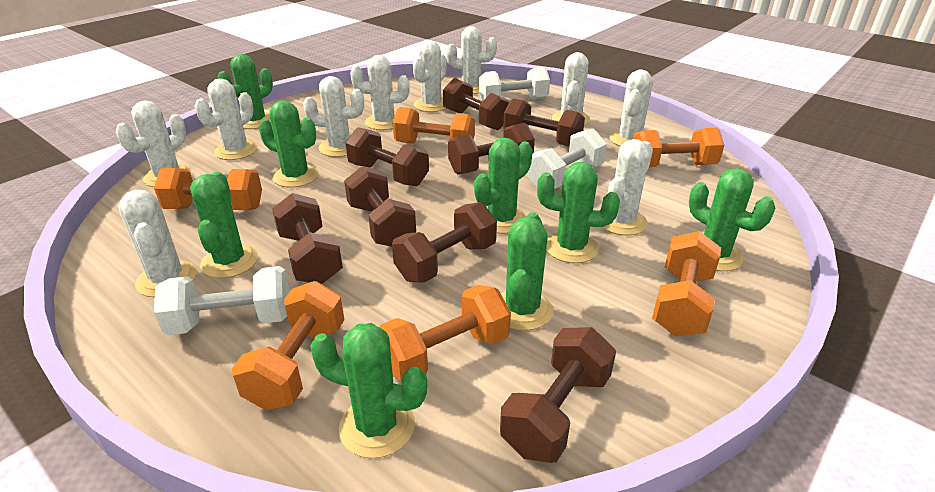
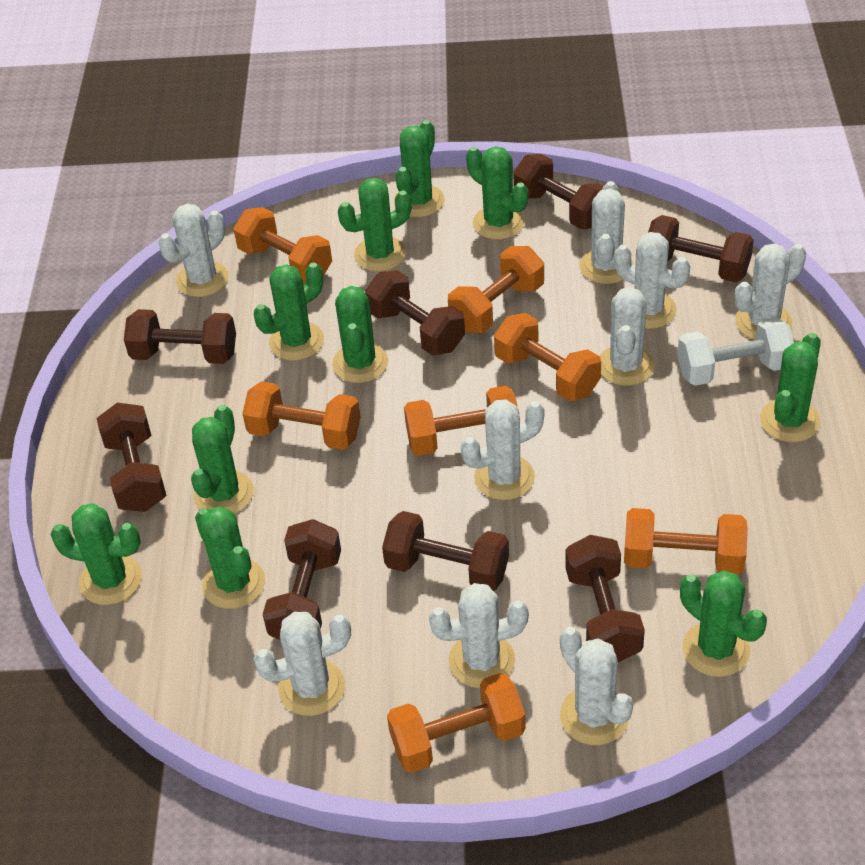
green cactus: 8 -> 10
orange dumbbell: 6 -> 7
white cactus: 10 -> 9
white dumbbell: 3 -> 1

